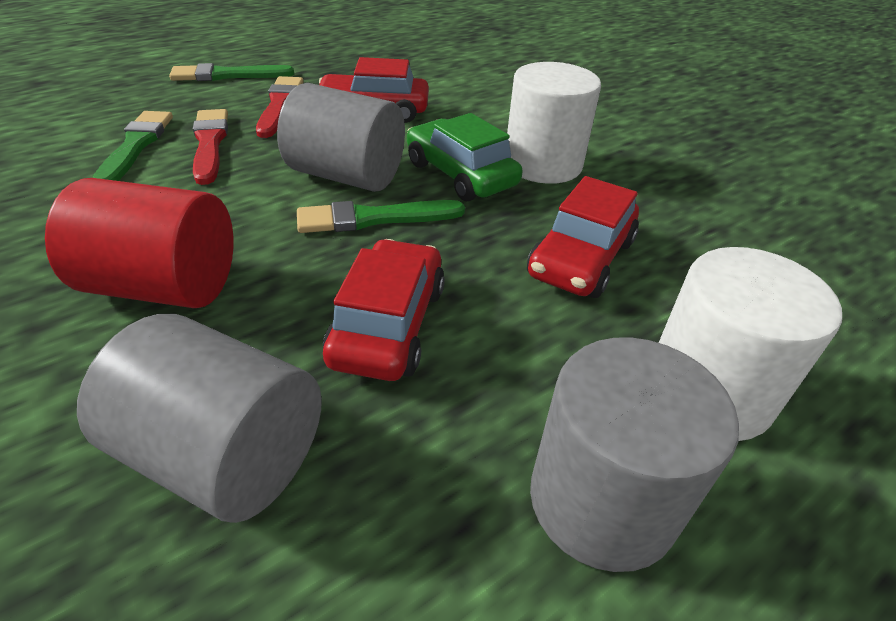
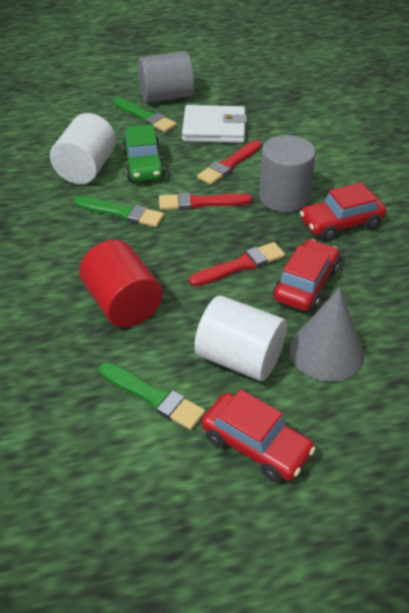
grey cone: 0 -> 1
grey cylinder: 3 -> 2
red brush: 2 -> 3
white wallet: 0 -> 1

